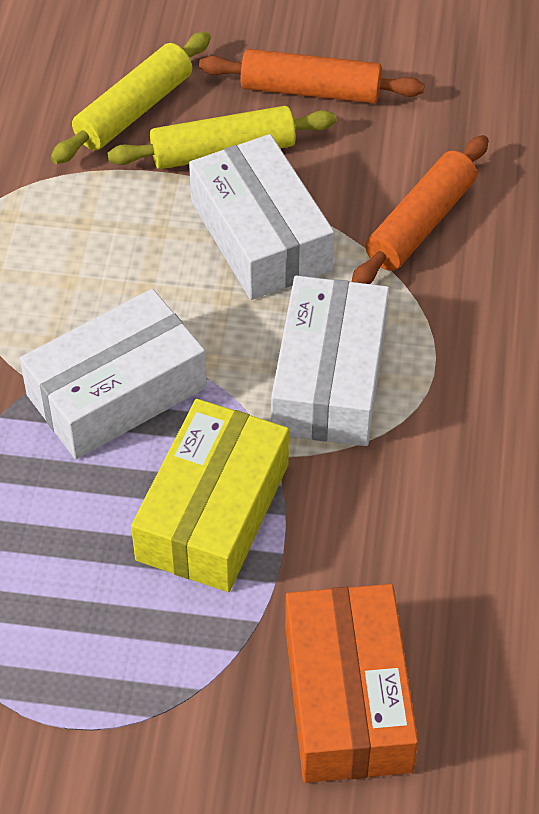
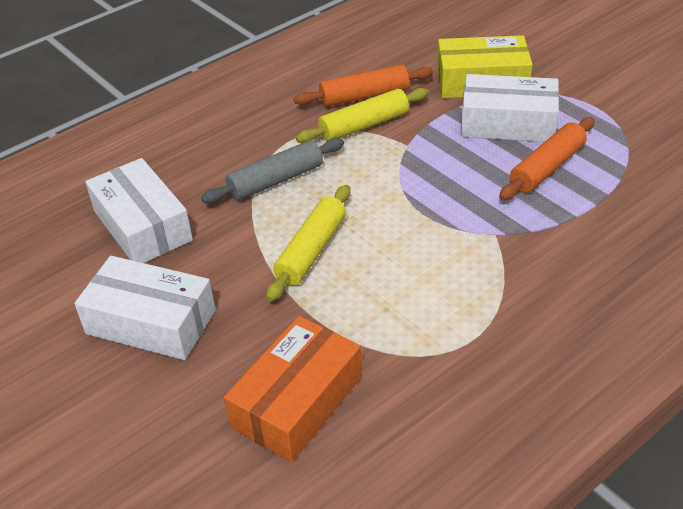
grey rolling pin: 0 -> 1

